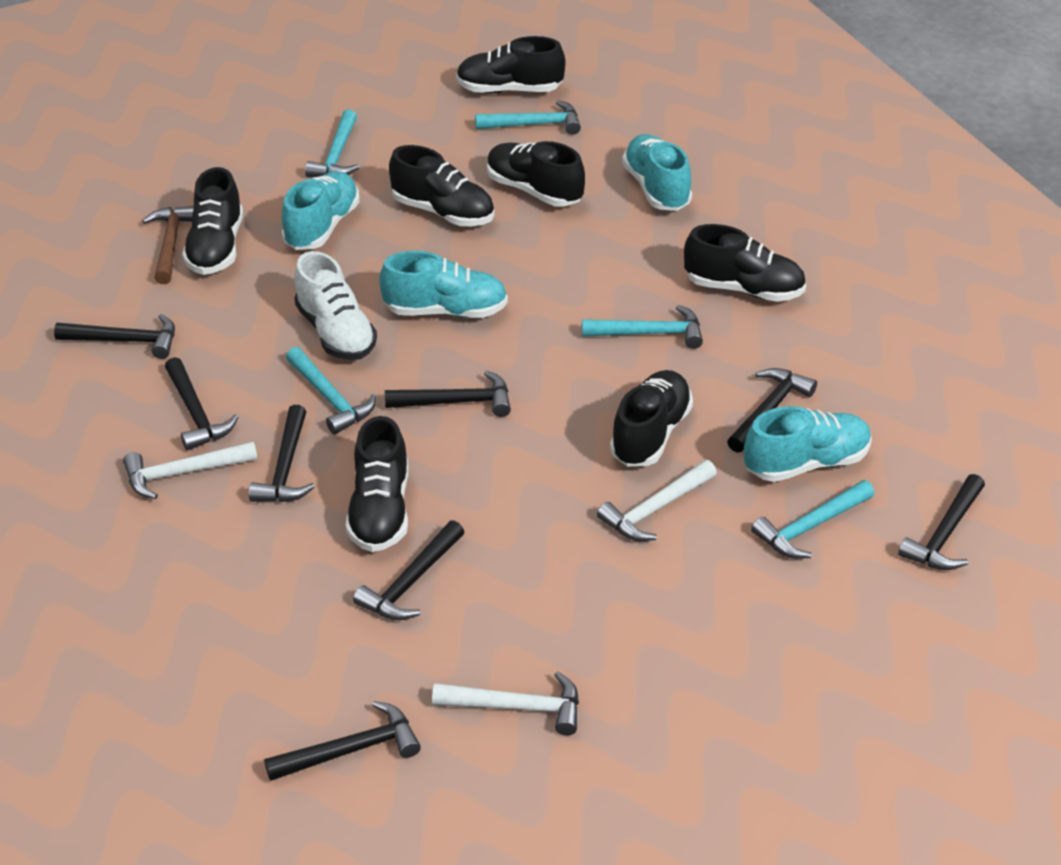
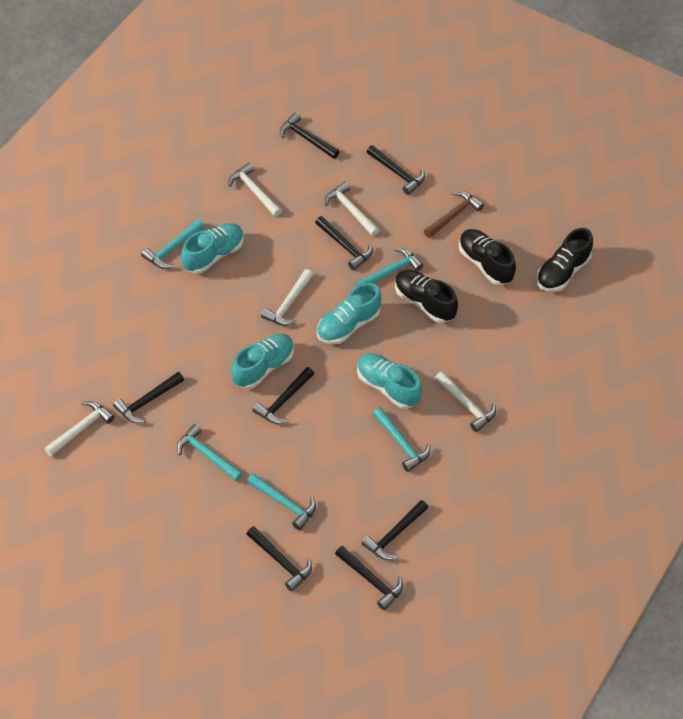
black shoe: 7 -> 3
white hammer: 3 -> 5
white shoe: 1 -> 0

